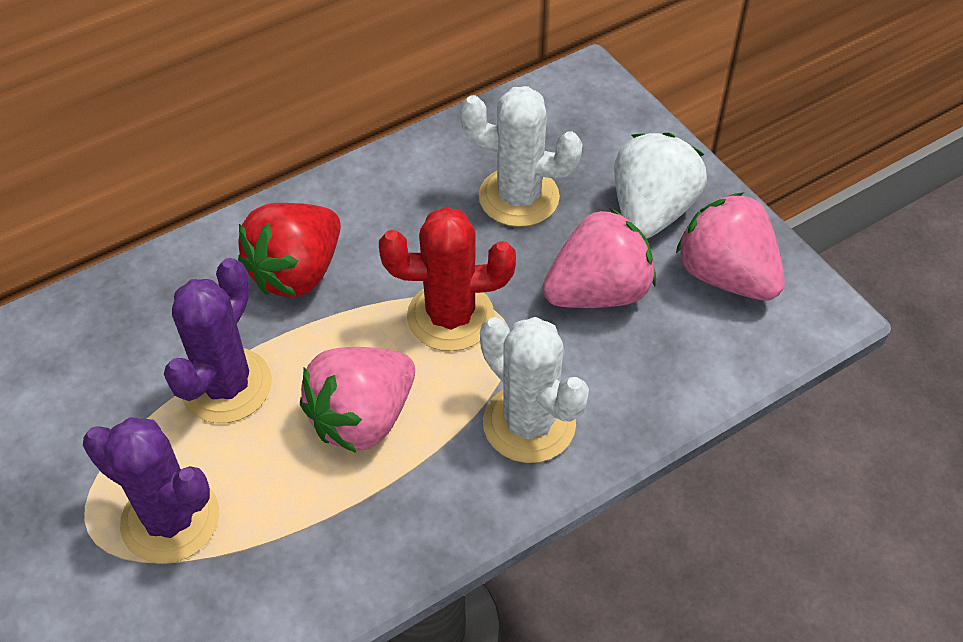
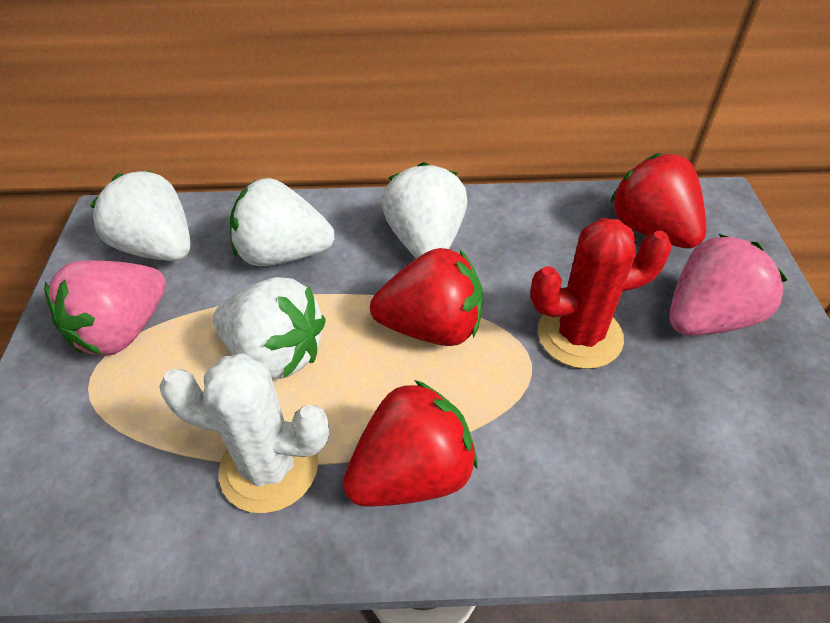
pink strawberry: 3 -> 2
purple cactus: 2 -> 0
red strawberry: 1 -> 3
white cactus: 2 -> 1
white strawberry: 1 -> 4

